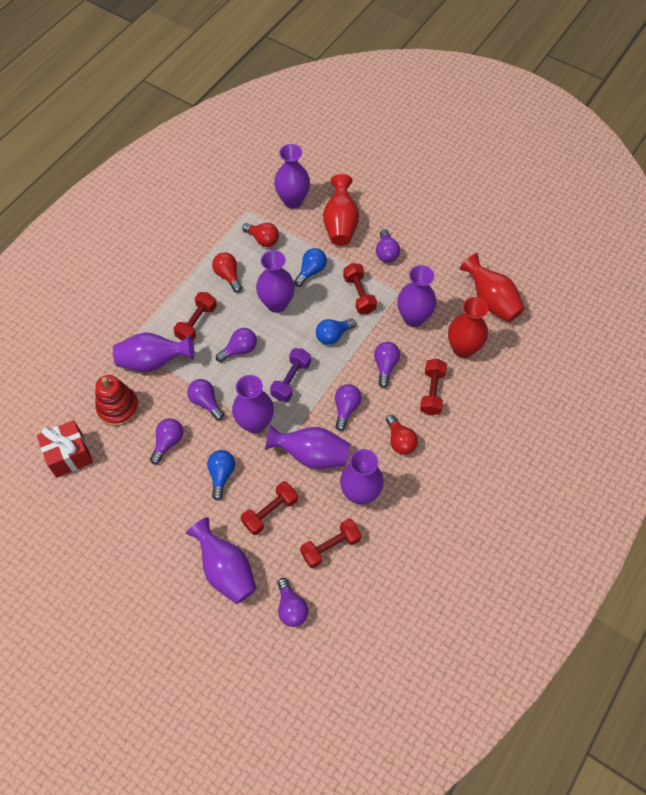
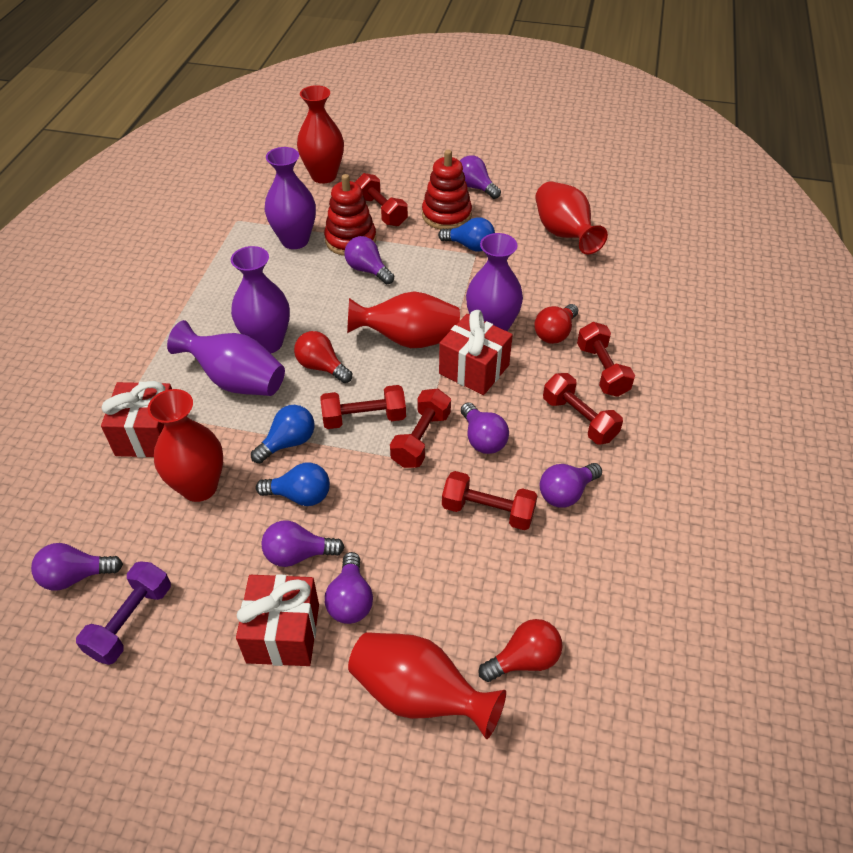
purple vase: 8 -> 4
red dumbbell: 5 -> 6
red gift: 1 -> 3
red stacking toy: 1 -> 2
red vase: 3 -> 5

